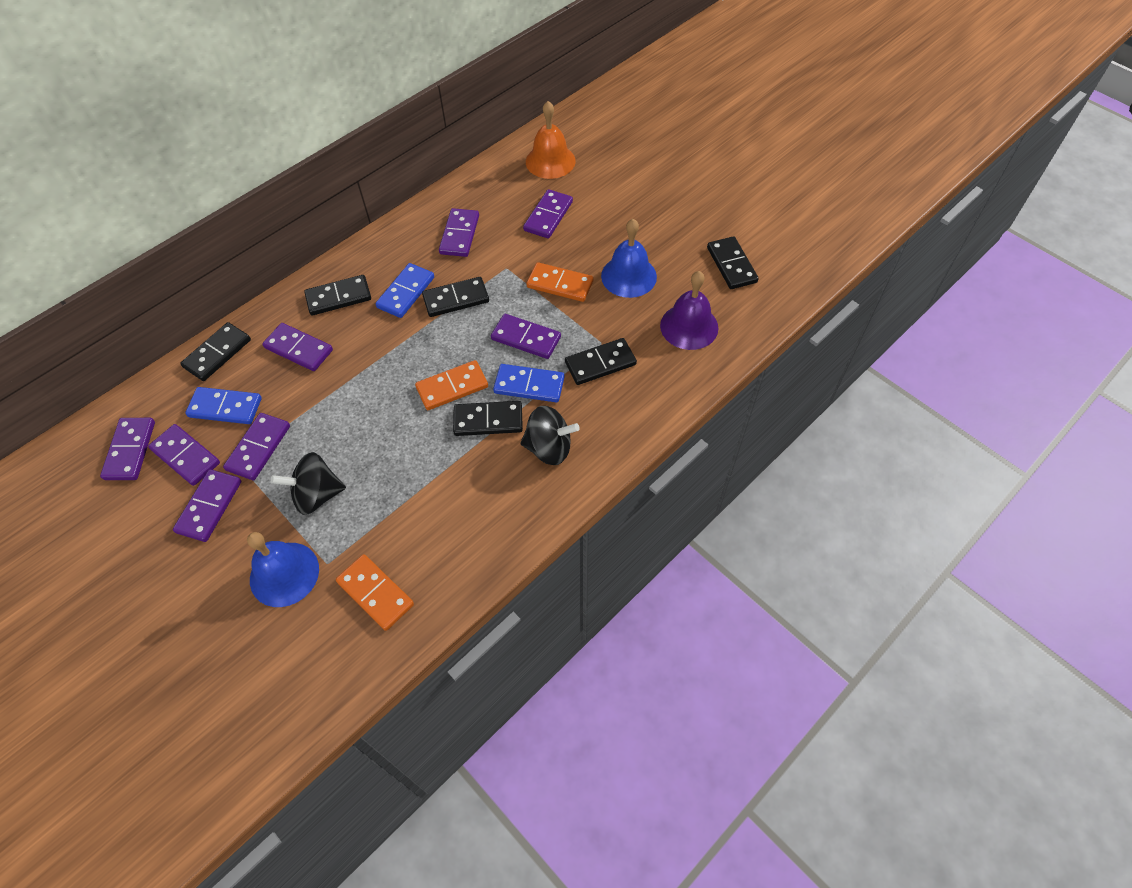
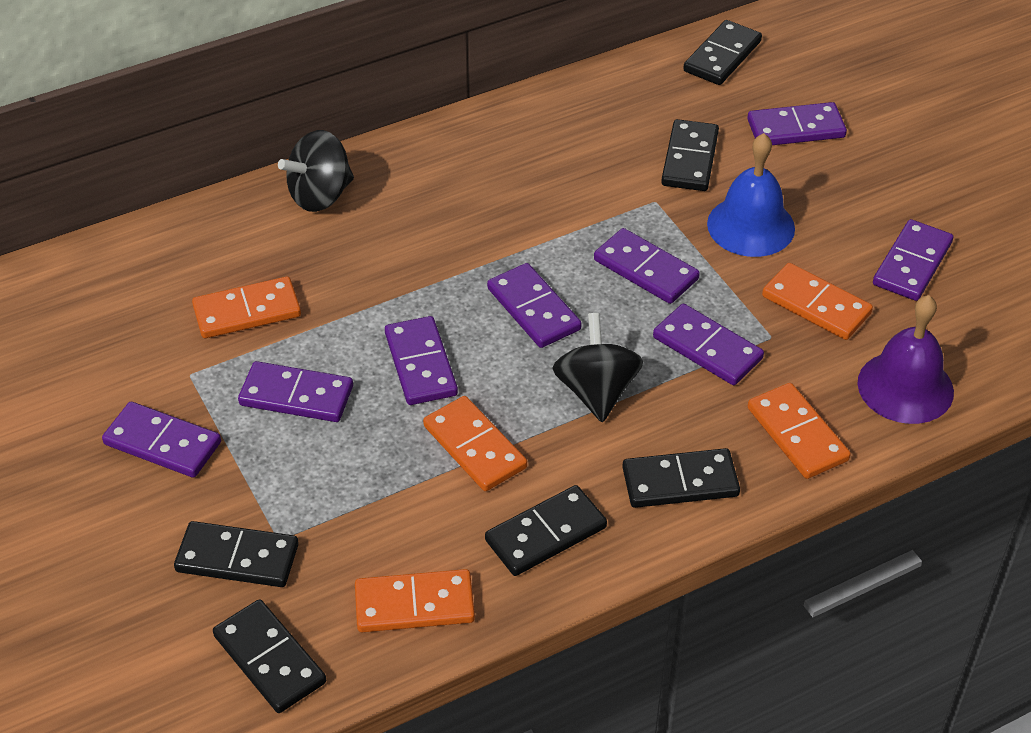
blue bell: 2 -> 1
blue domino: 3 -> 0
orange bell: 1 -> 0
orange domino: 3 -> 5

